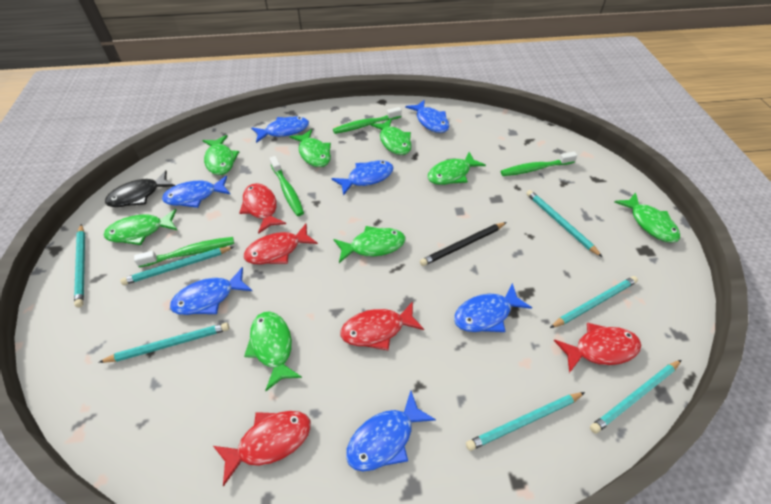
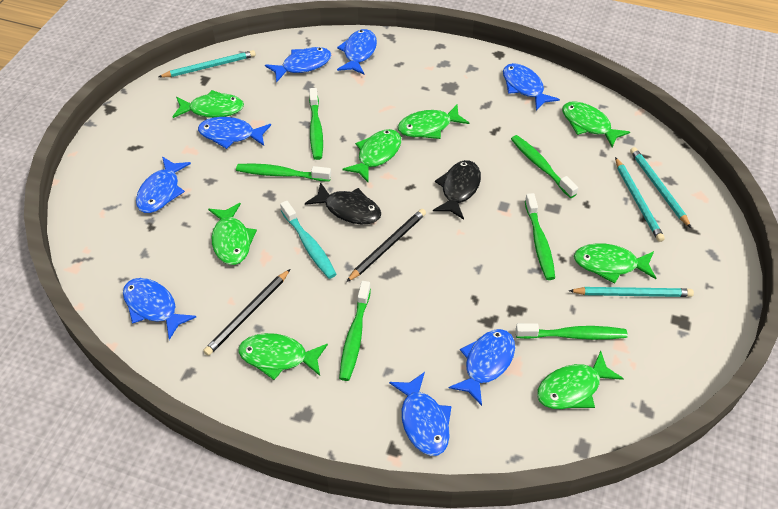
black fish: 1 -> 2
black pencil: 1 -> 2
blue fish: 7 -> 8
green toothbrush: 4 -> 6
red fish: 5 -> 0
turquoise pencil: 7 -> 4
turquoise toothbrush: 0 -> 1

